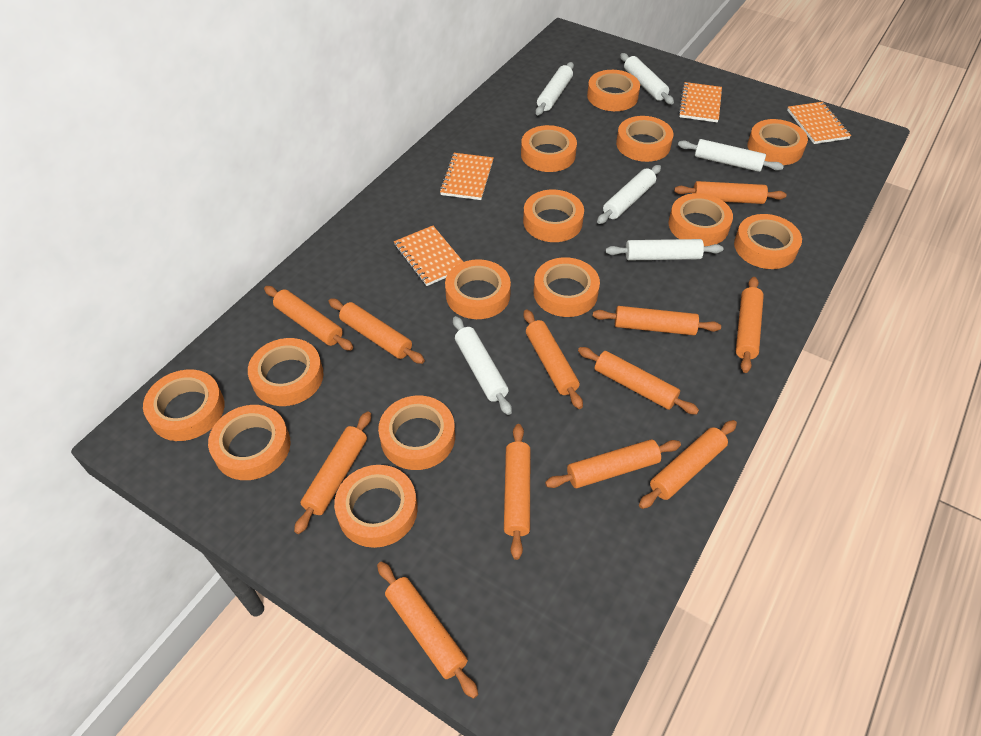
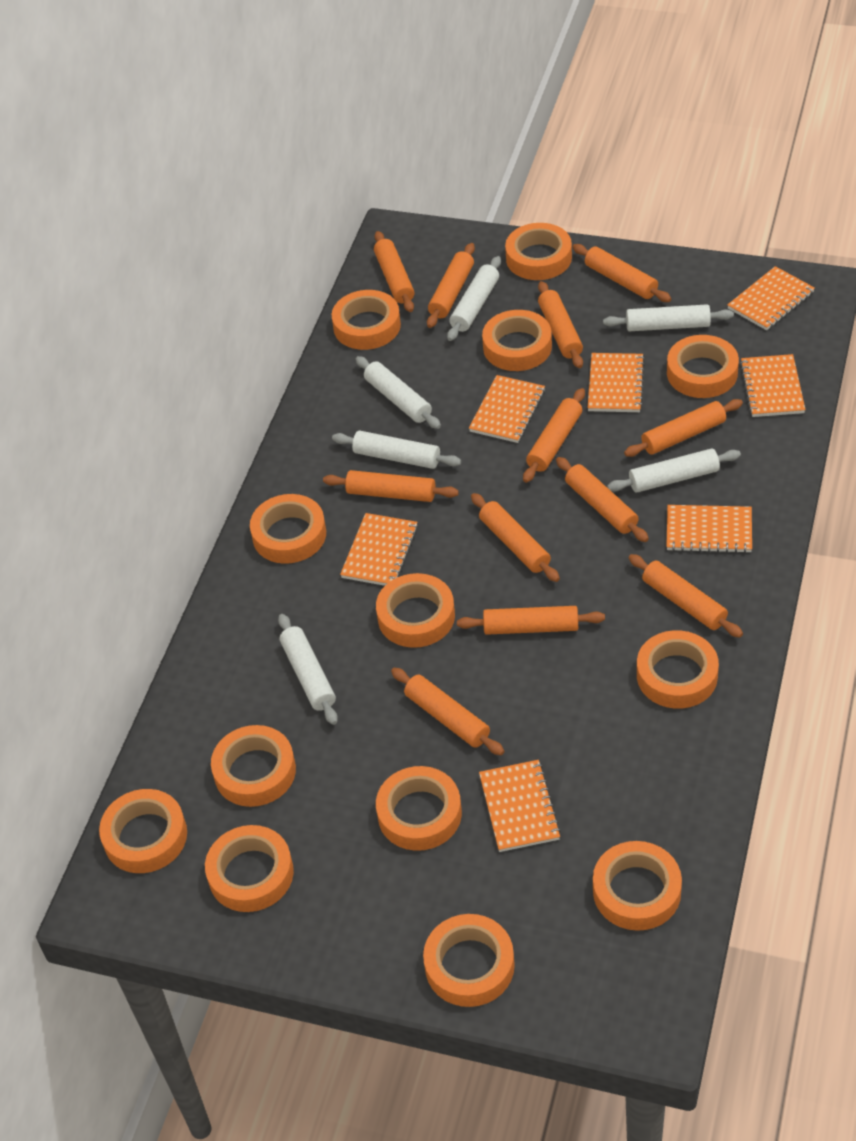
orange notebook: 4 -> 7
orange tape: 14 -> 13

